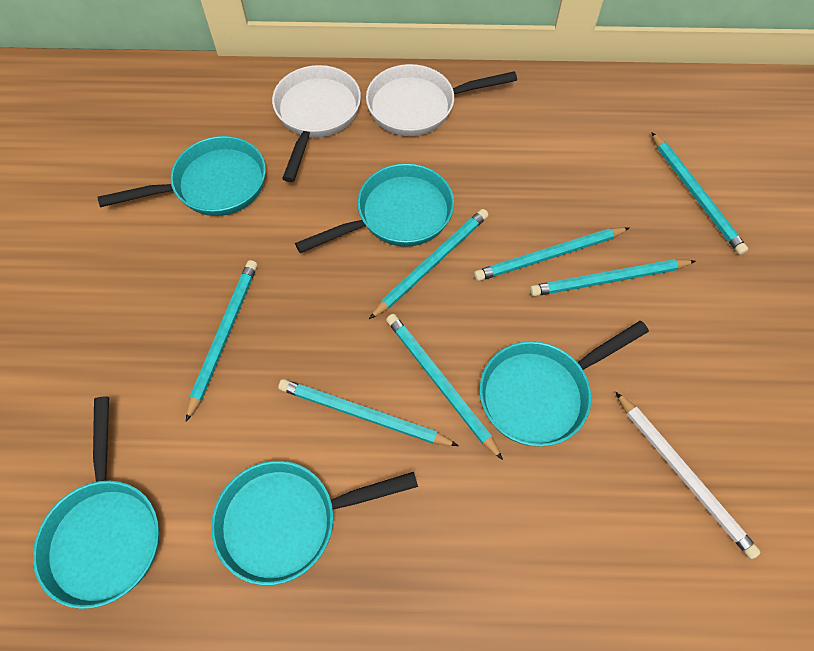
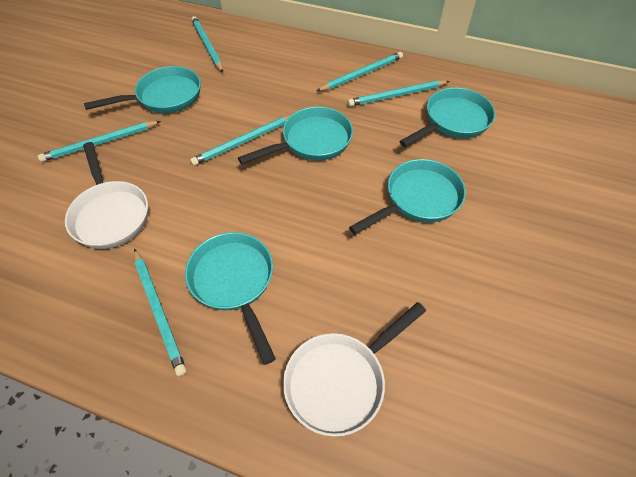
turquoise pencil: 7 -> 6
white pencil: 1 -> 0

